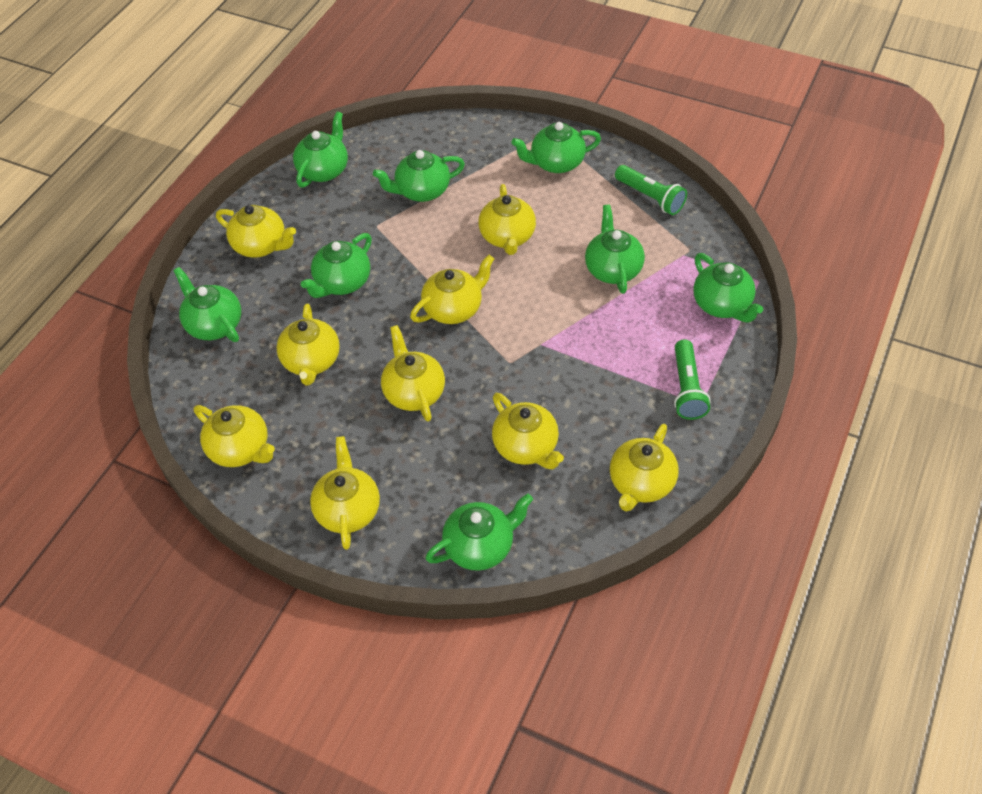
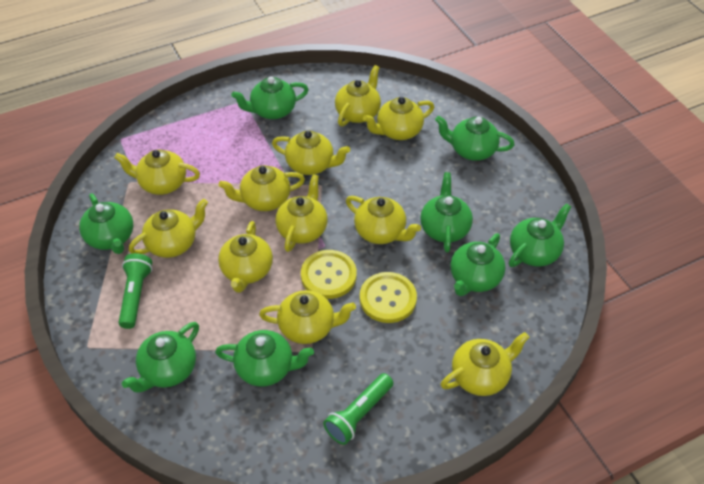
yellow button: 0 -> 2
yellow teapot: 9 -> 11

